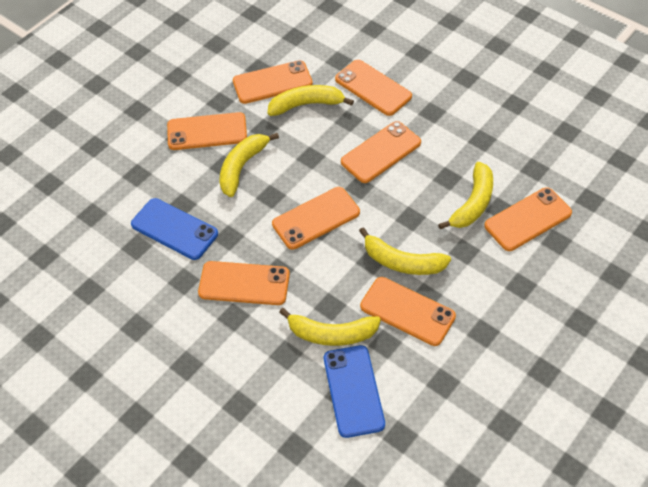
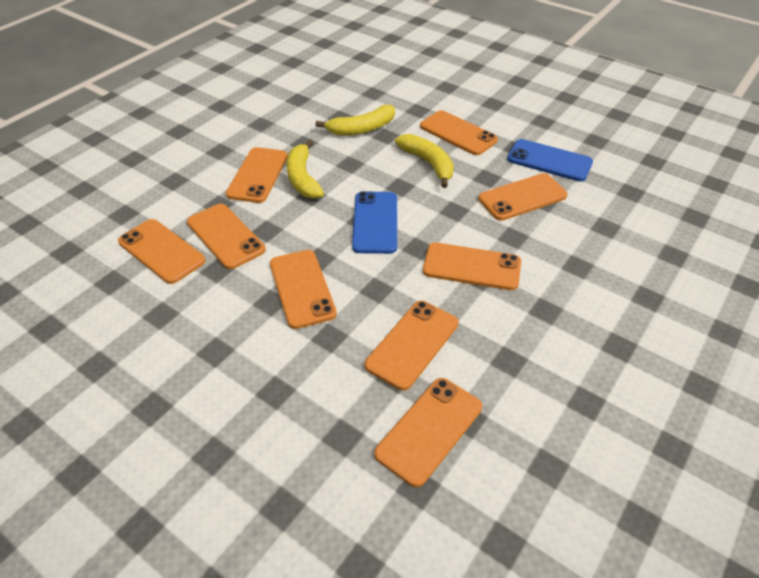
orange phone: 8 -> 9
yellow banana: 5 -> 3

